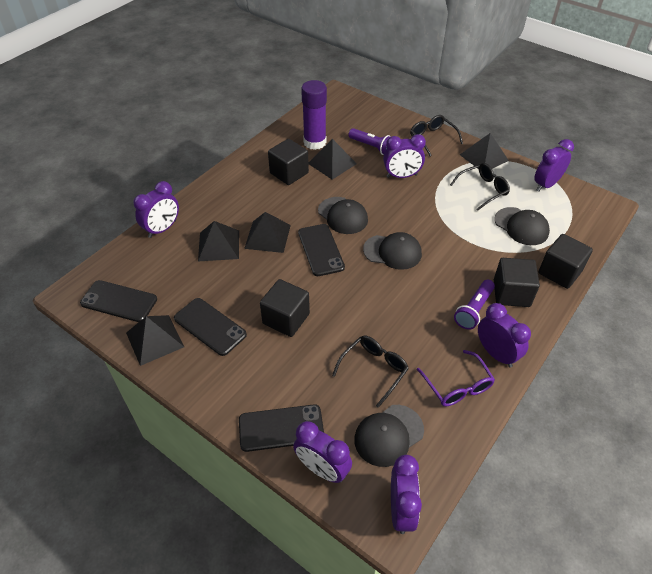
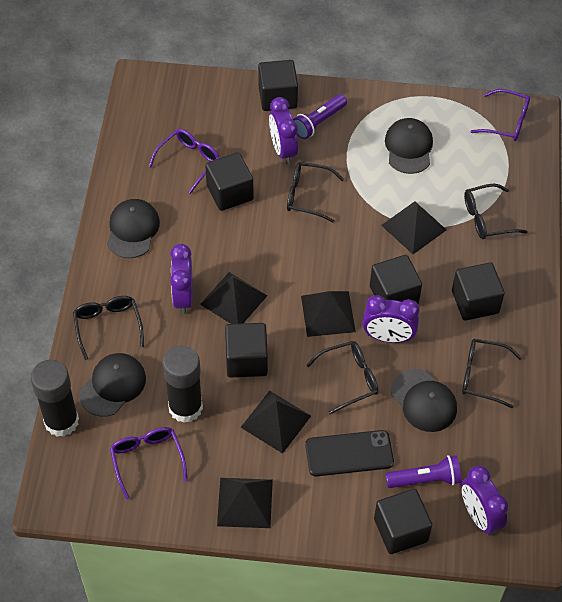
black cube: 4 -> 6
black glasses: 3 -> 5
black glue stick: 0 -> 2
black phone: 4 -> 1
purple clock: 6 -> 4
purple glasses: 1 -> 3
purple glue stick: 1 -> 0

